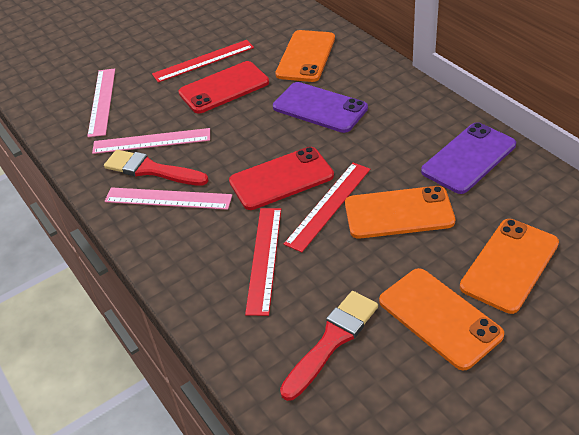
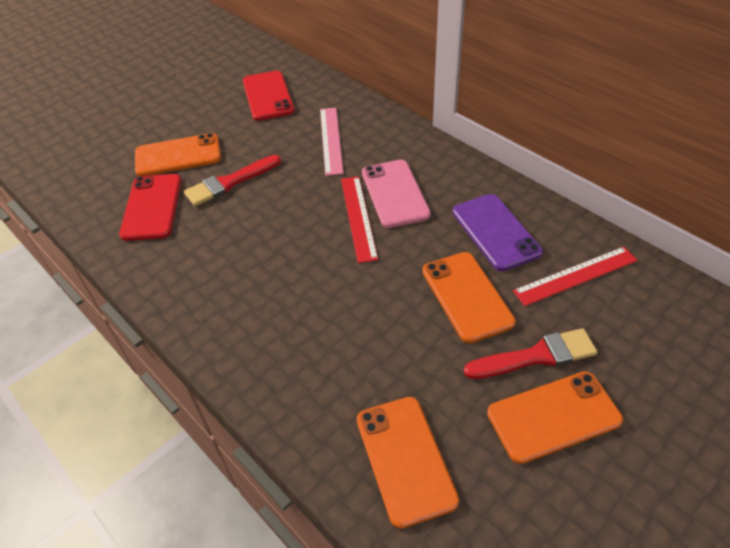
pink phone: 0 -> 1
pink ruler: 3 -> 1
purple phone: 2 -> 1
red ruler: 3 -> 2

